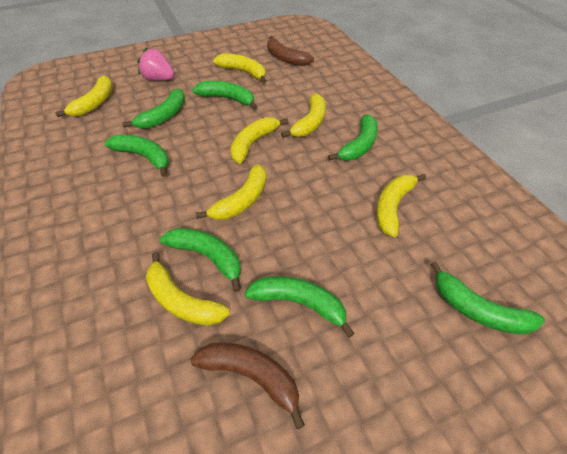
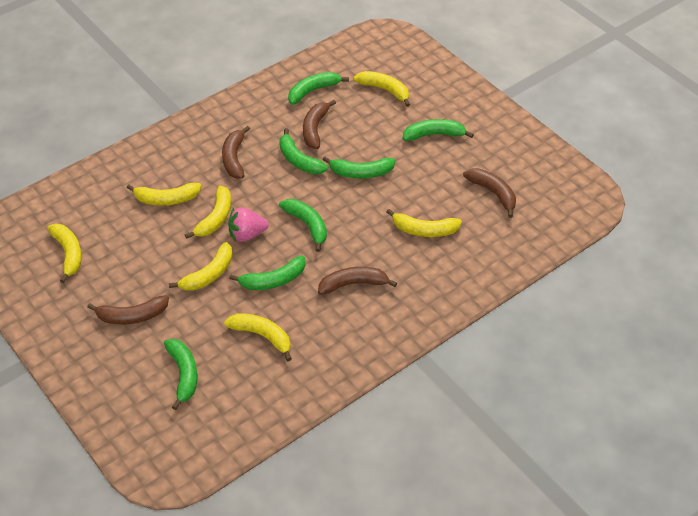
brown banana: 2 -> 5

